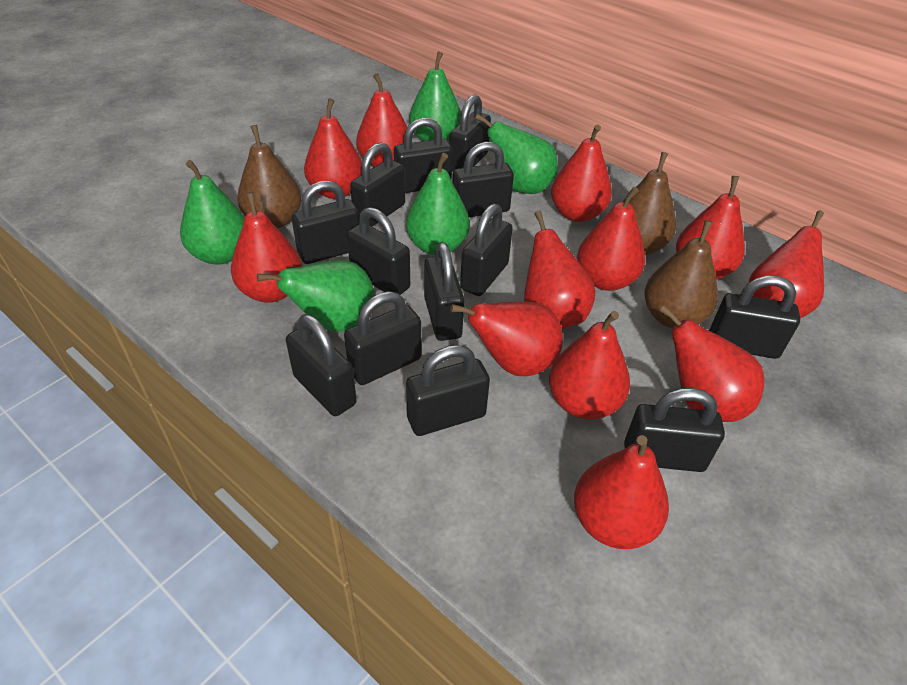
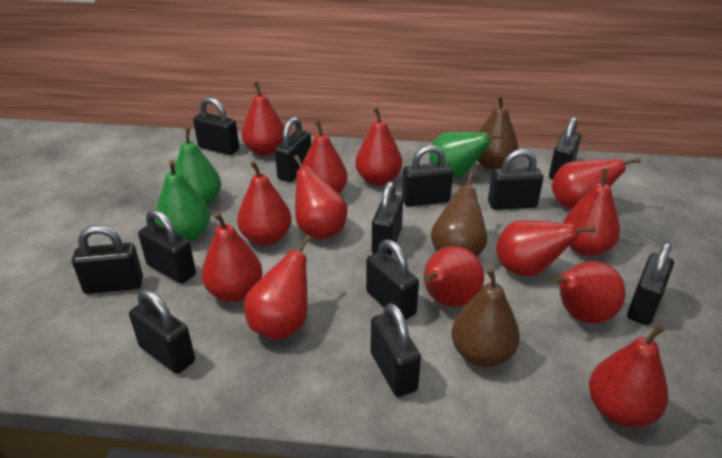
black padlock: 13 -> 12
green pear: 5 -> 3
red pear: 12 -> 13

